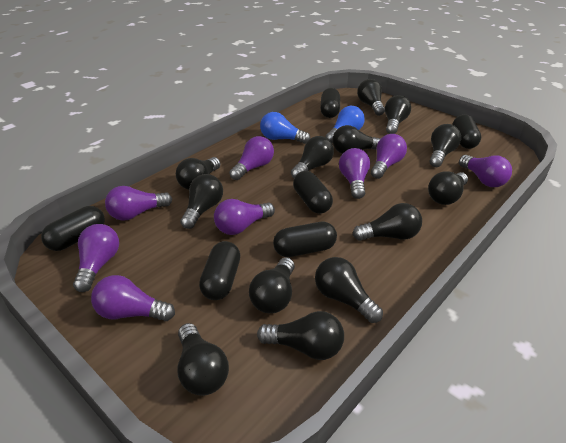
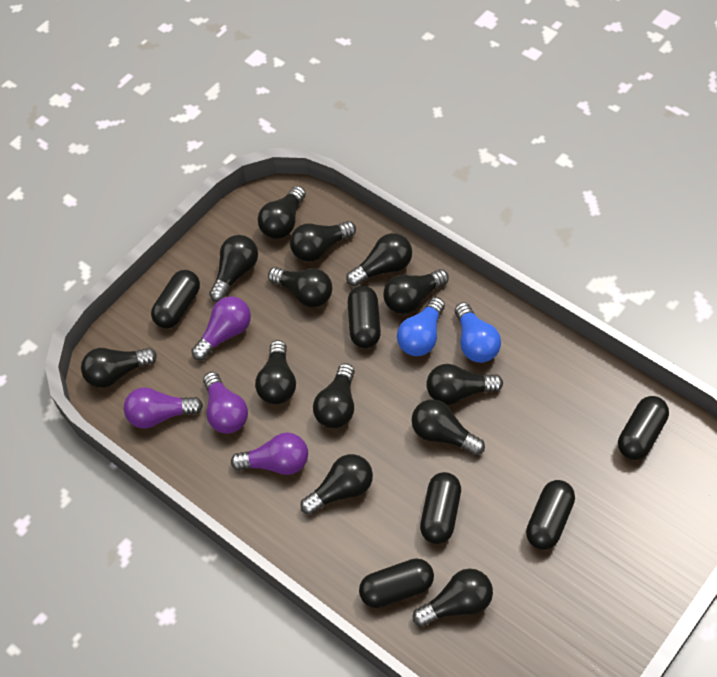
purple light bulb: 8 -> 4

